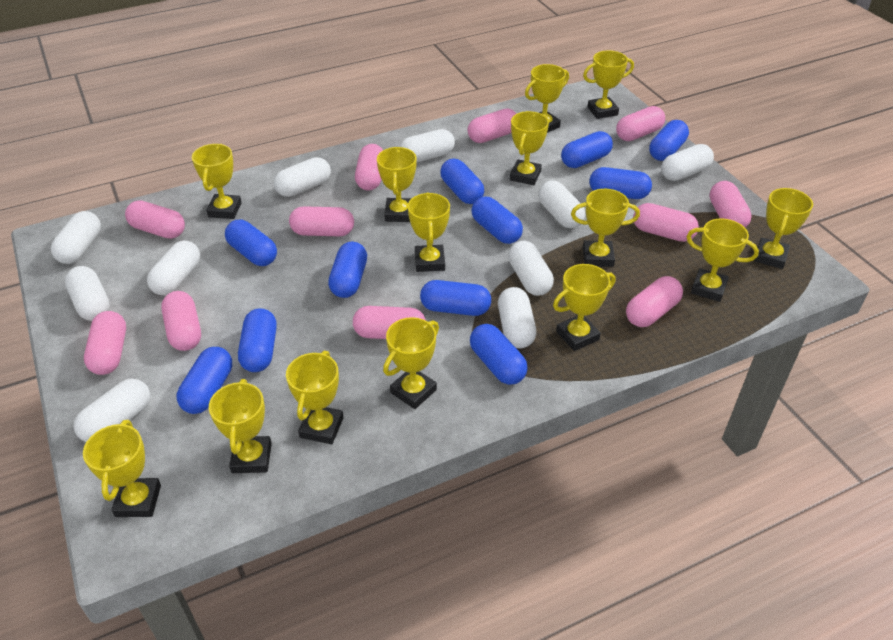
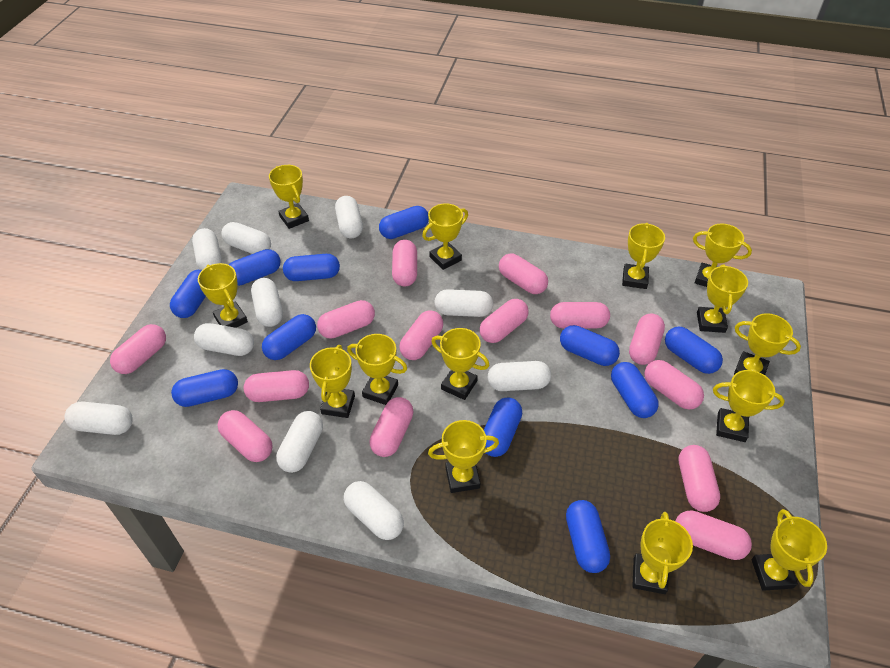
pink capsule: 11 -> 14

